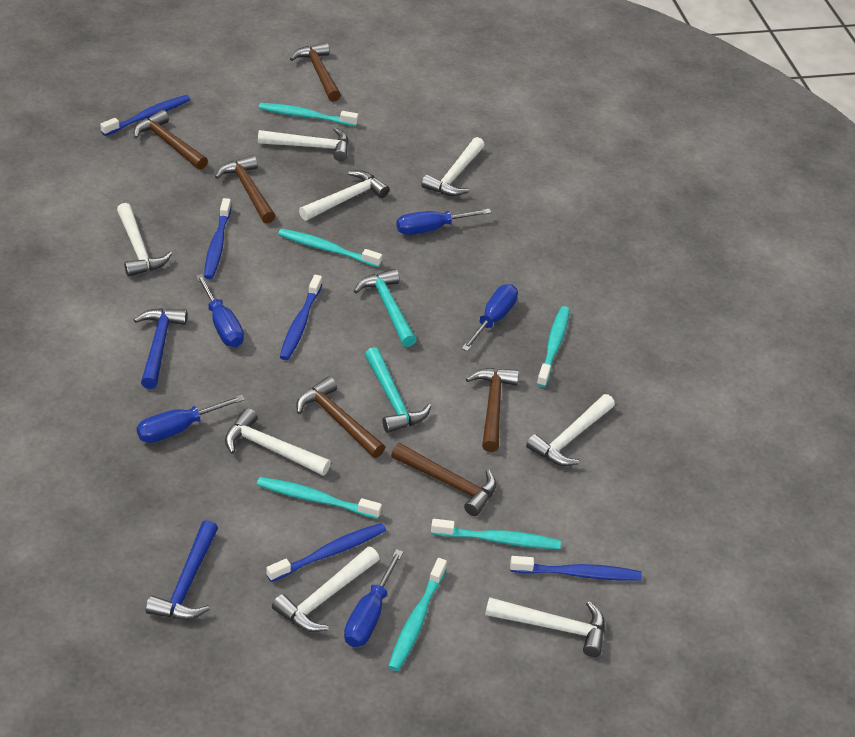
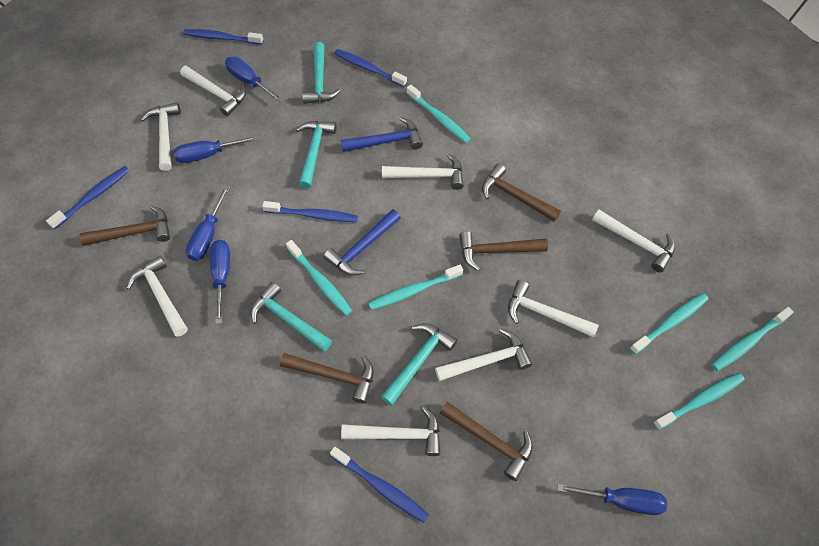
brown hammer: 6 -> 5
turquoise hammer: 2 -> 4

